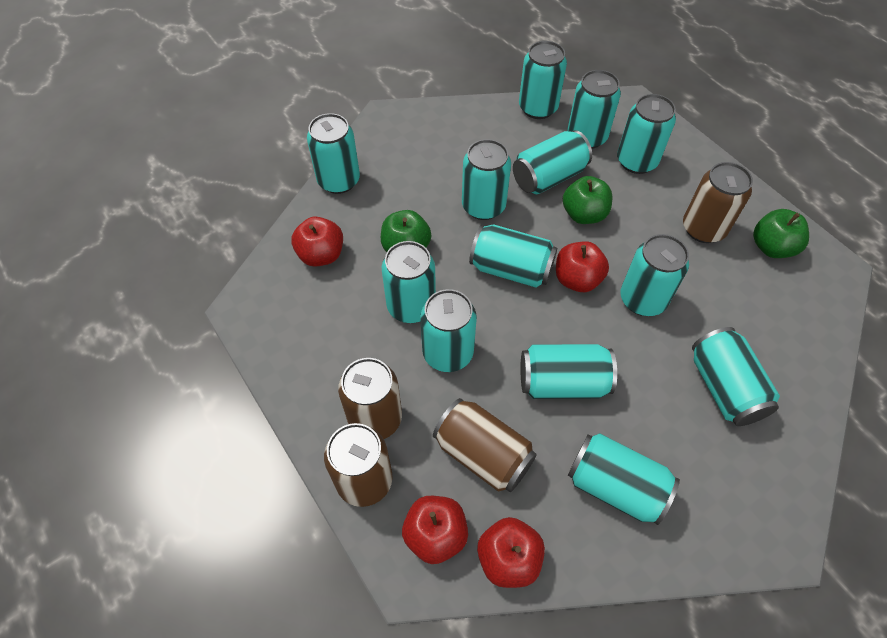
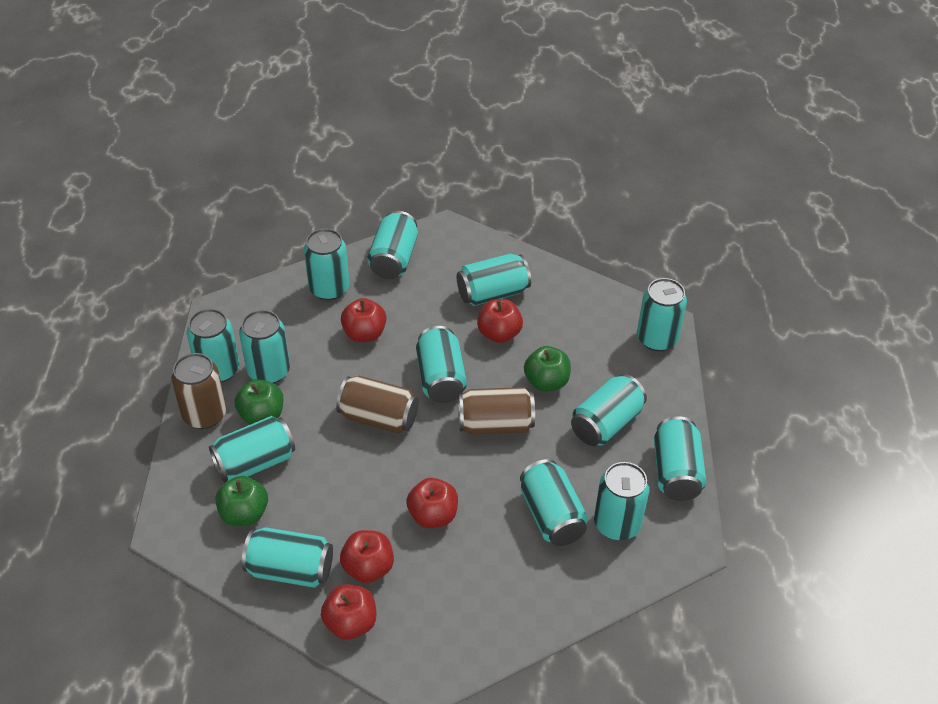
brown can: 4 -> 3
red apple: 4 -> 5

